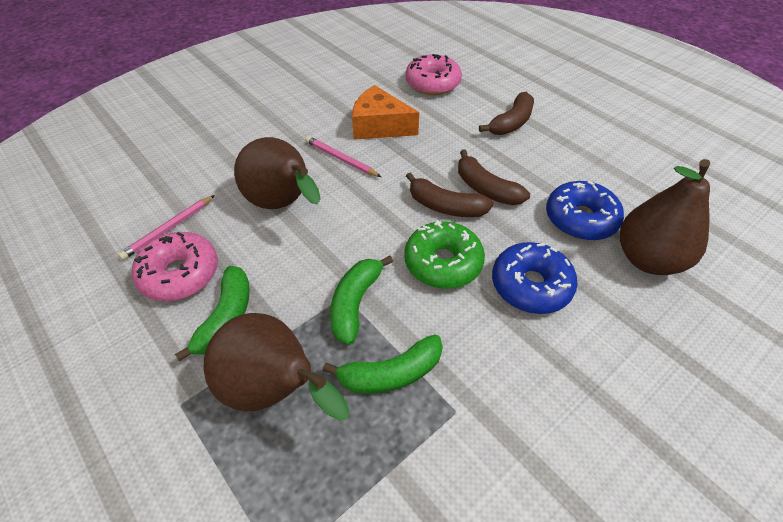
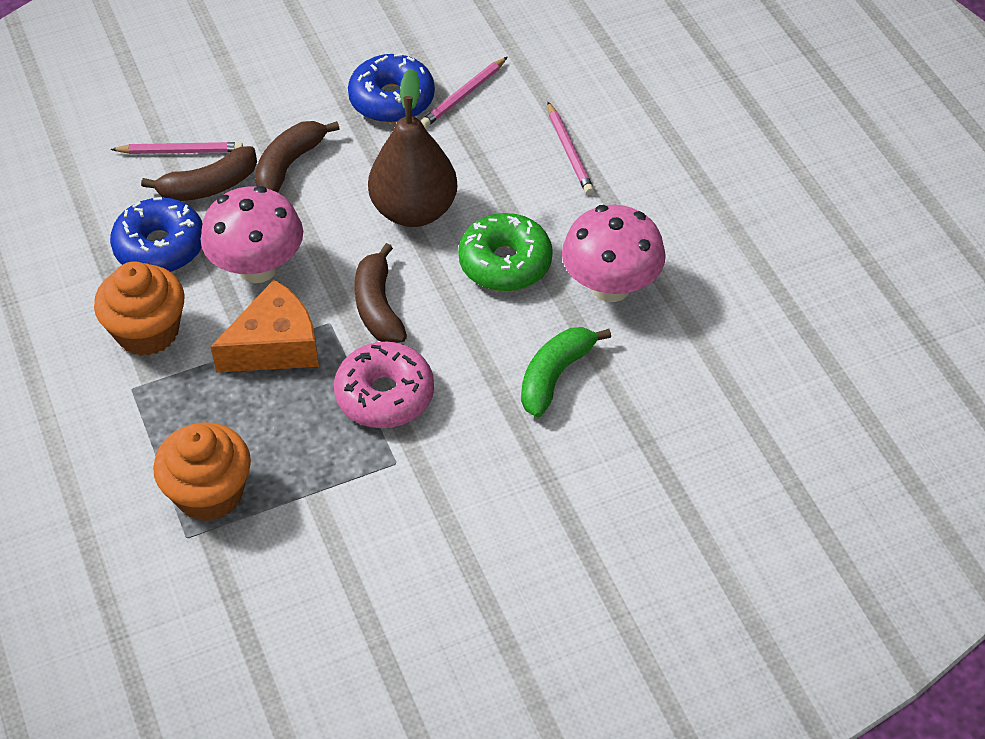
brown pear: 3 -> 1
green banana: 3 -> 1
orange cupcake: 0 -> 2
pink donut: 2 -> 1
pink mushroom: 0 -> 2
pink pencil: 2 -> 3

